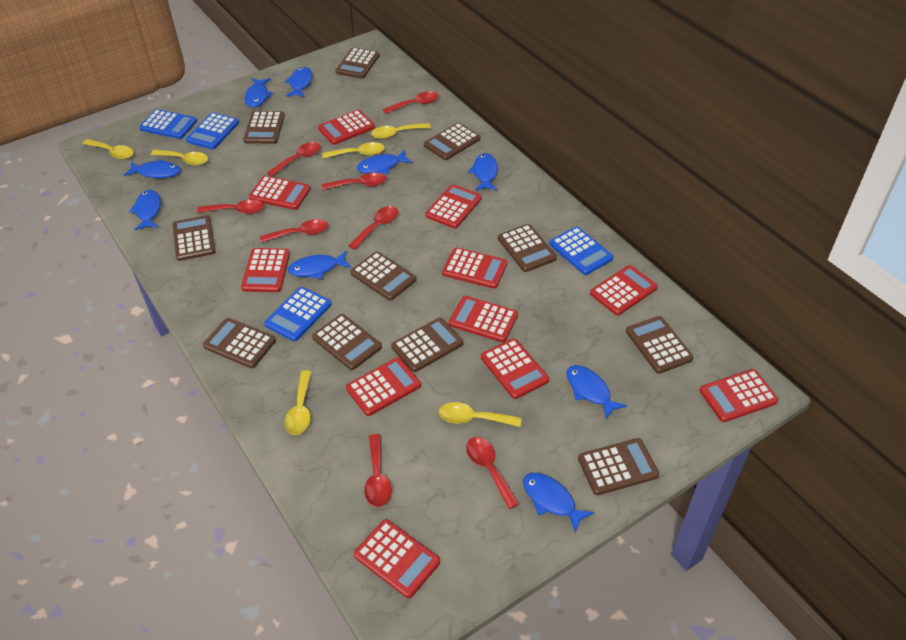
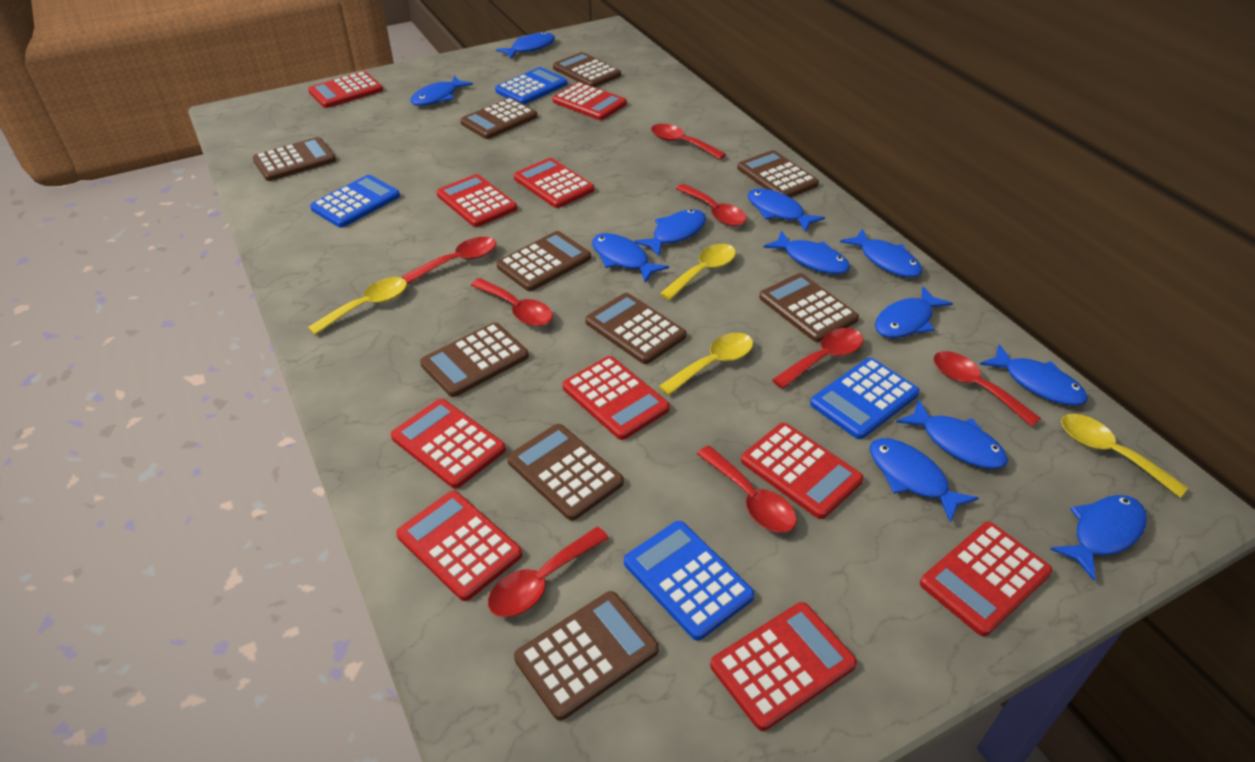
blue fish: 9 -> 12
brown calculator: 11 -> 10
red calculator: 11 -> 10
yellow spoon: 6 -> 4

